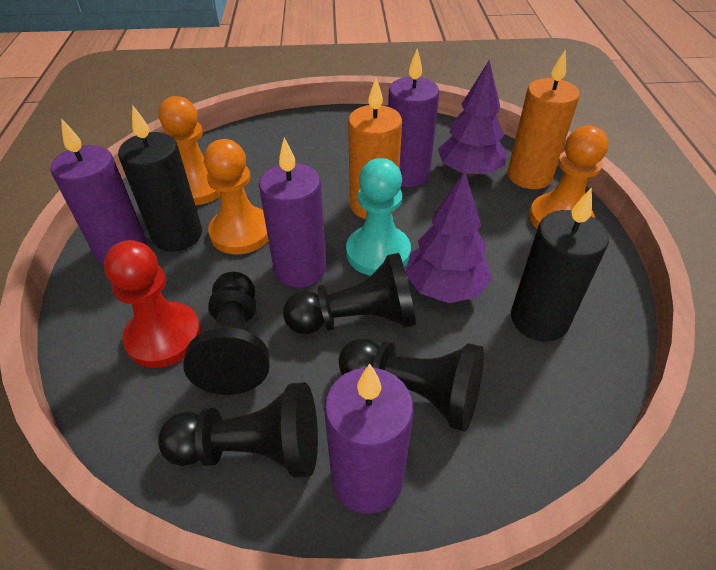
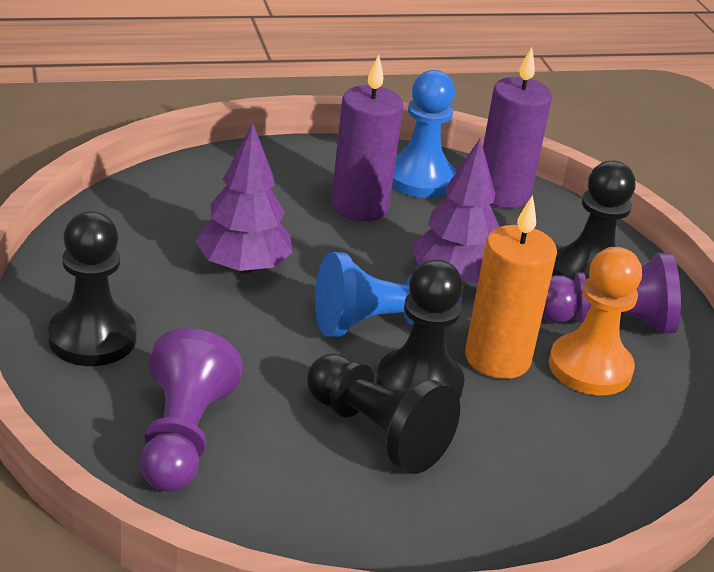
black candle: 2 -> 0
blue pawn: 0 -> 2
orange candle: 2 -> 1
orange pawn: 3 -> 1
purple candle: 4 -> 2
purple pawn: 0 -> 2
red pawn: 1 -> 0
turquoise pawn: 1 -> 0

